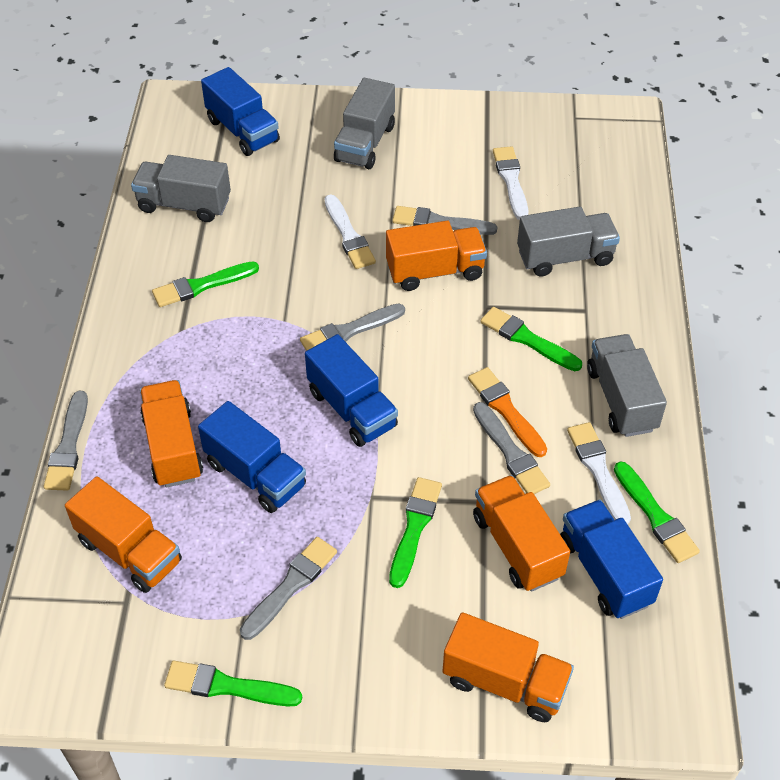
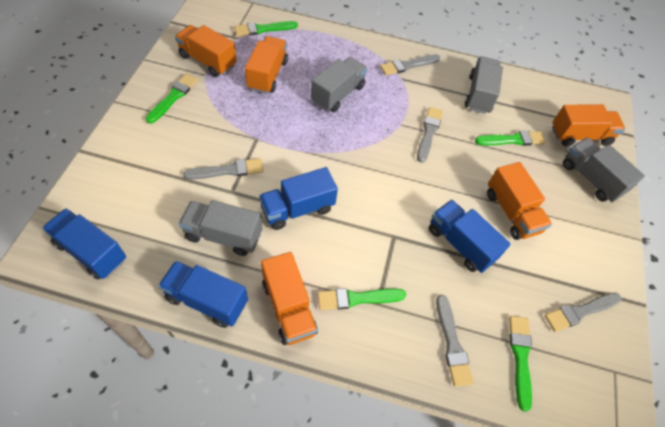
orange brush: 1 -> 0
white brush: 3 -> 0

